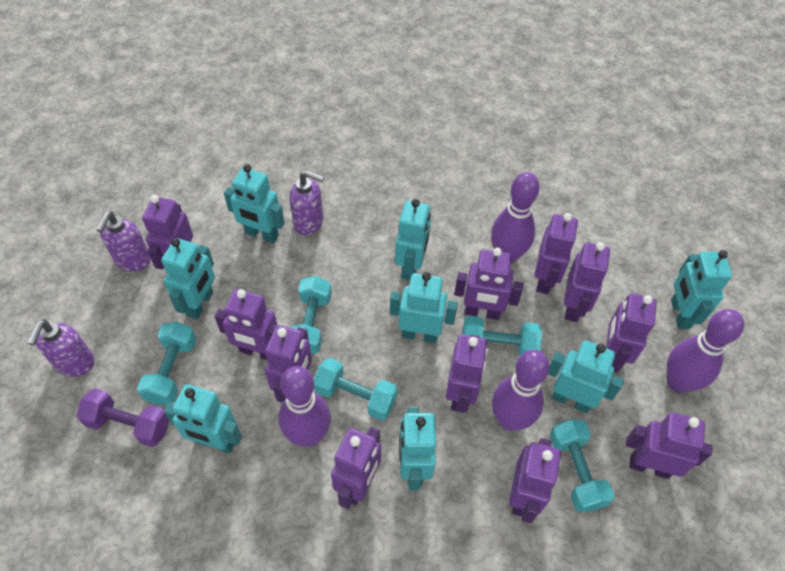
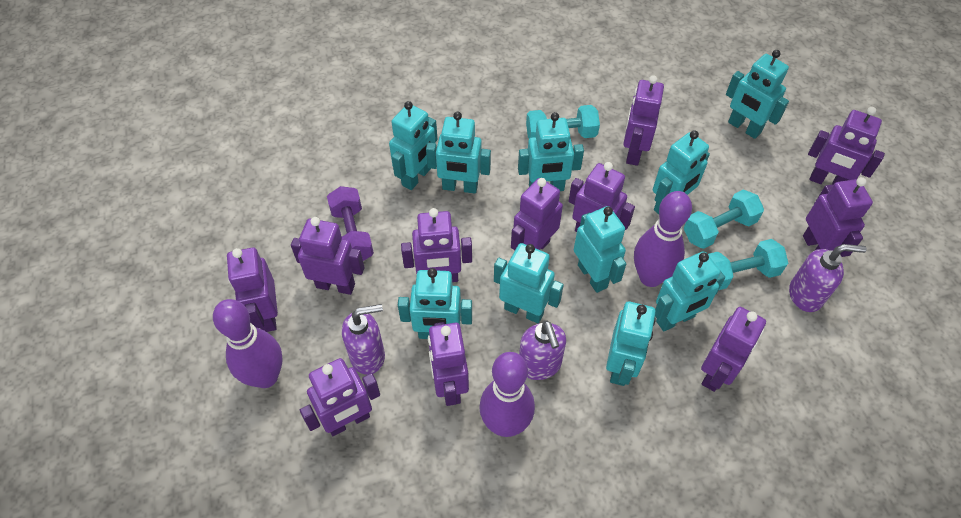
purple bowling pin: 4 -> 3
turquoise dumbbell: 5 -> 3
turquoise robot: 8 -> 10

